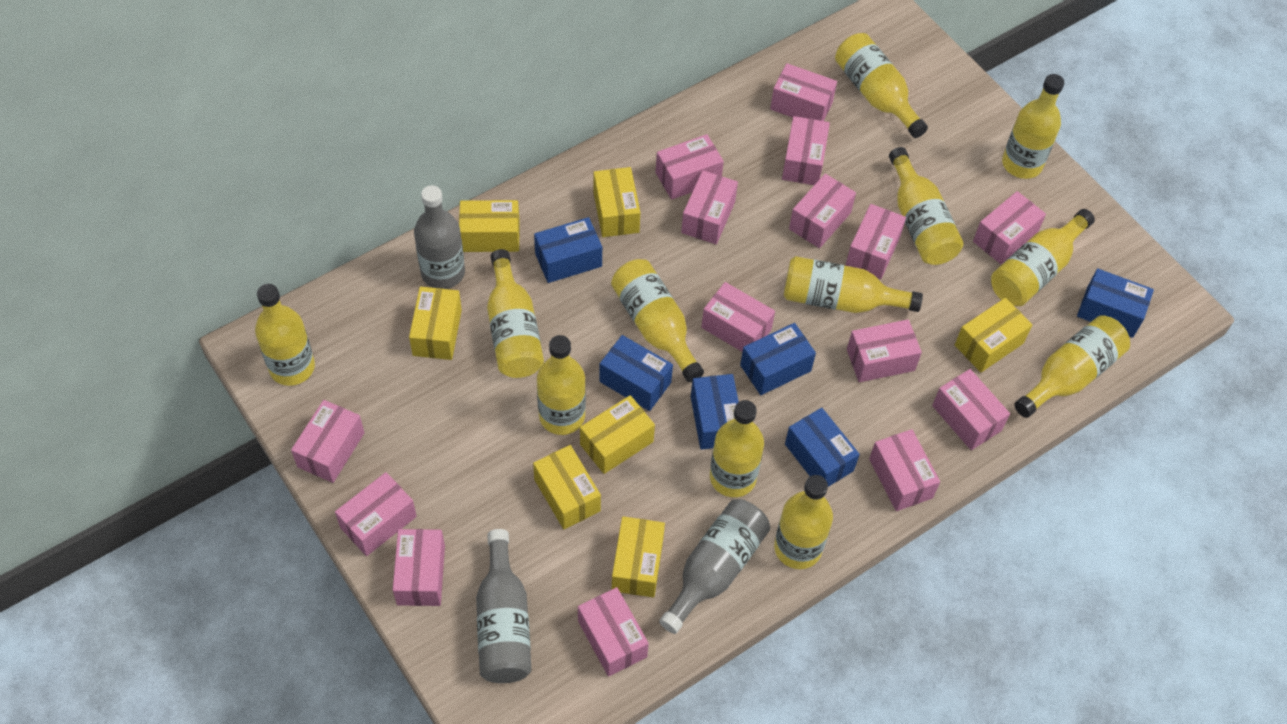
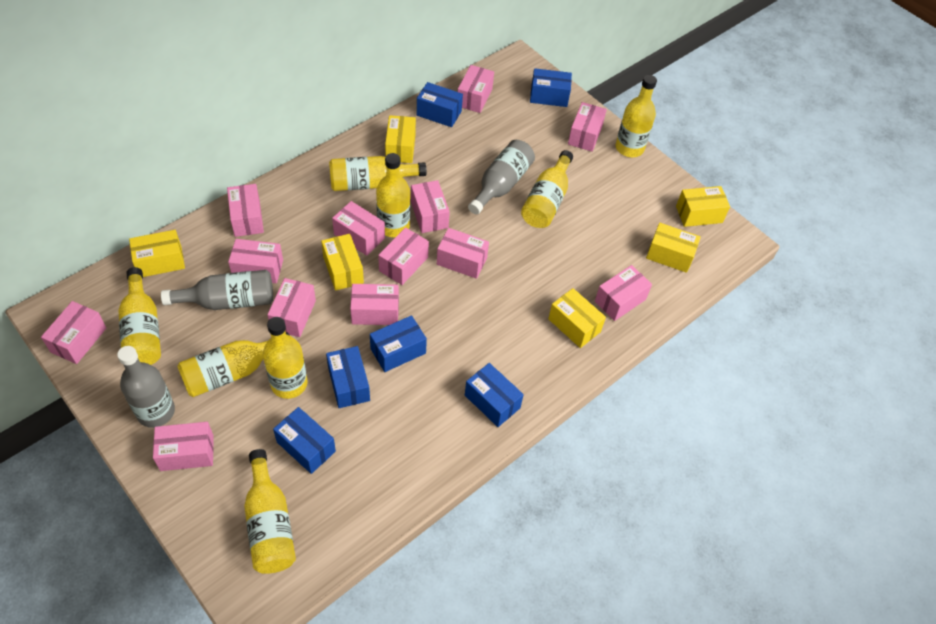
pink box: 15 -> 13
yellow bottle: 12 -> 8
yellow box: 7 -> 6

